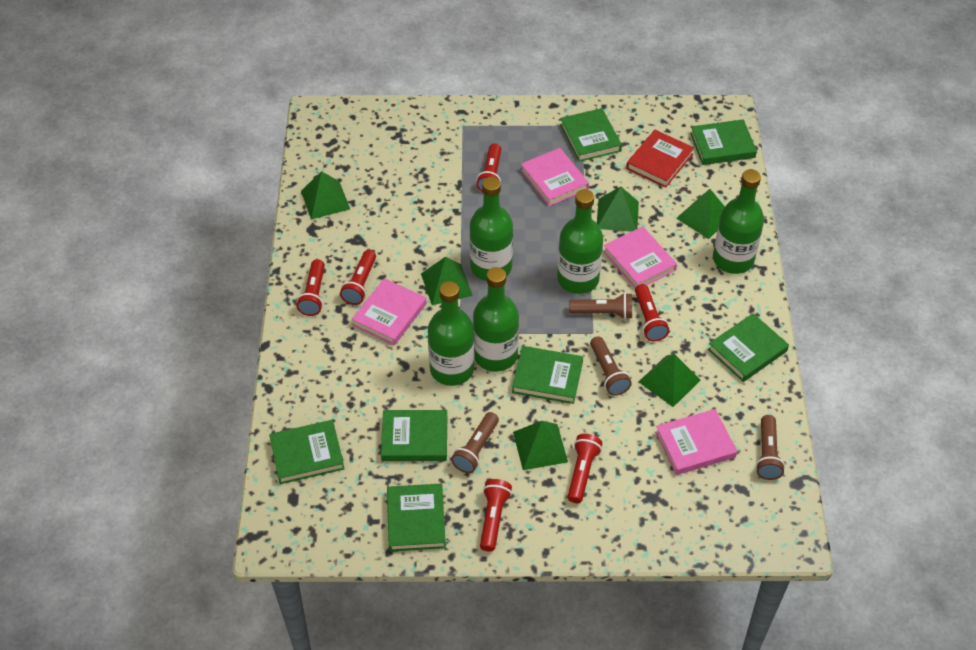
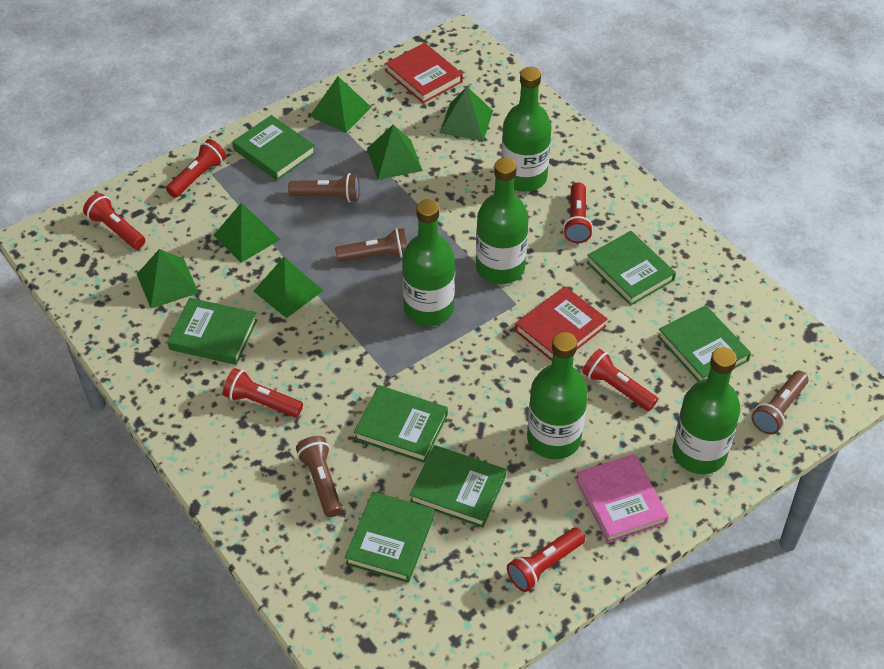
pink book: 4 -> 1
red book: 1 -> 2

